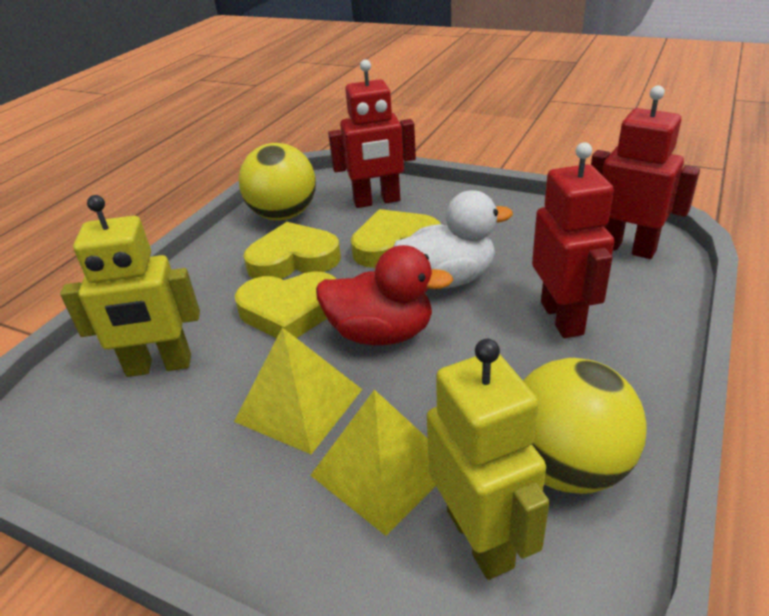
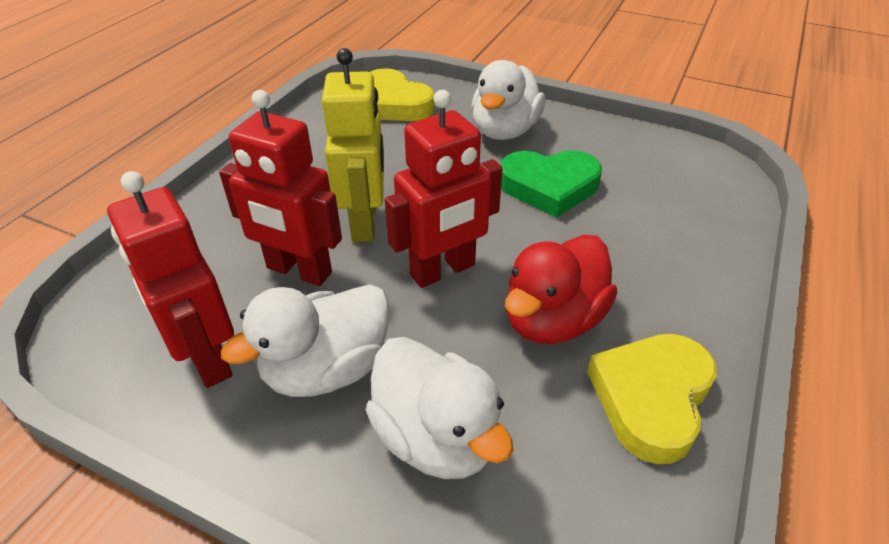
green heart: 0 -> 1
white duck: 1 -> 3
yellow ball: 2 -> 0
yellow heart: 3 -> 2
yellow pyramid: 2 -> 0
yellow robot: 2 -> 1

